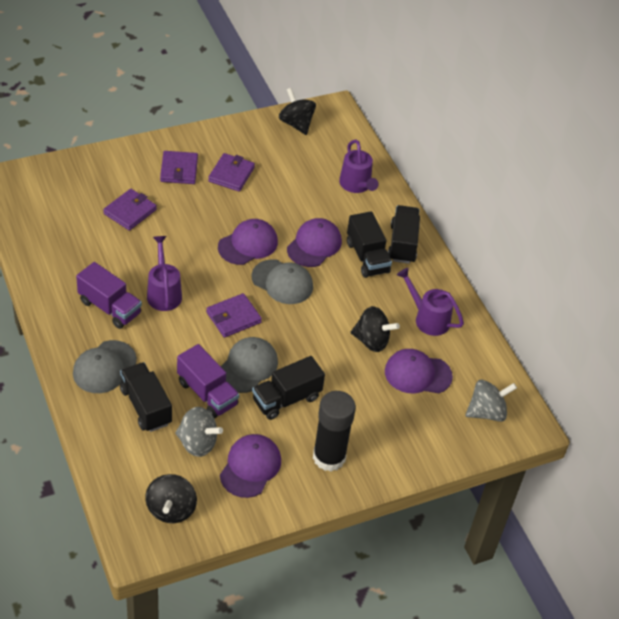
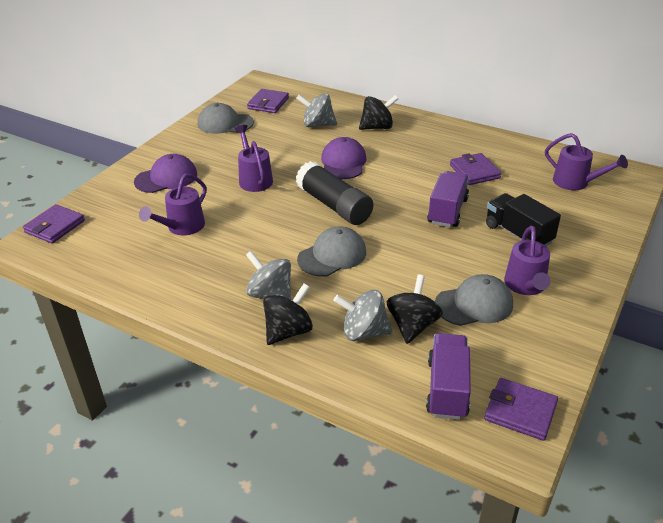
black truck: 4 -> 1
grey spinning top: 2 -> 3
purple cap: 4 -> 2
purple watering can: 3 -> 4

